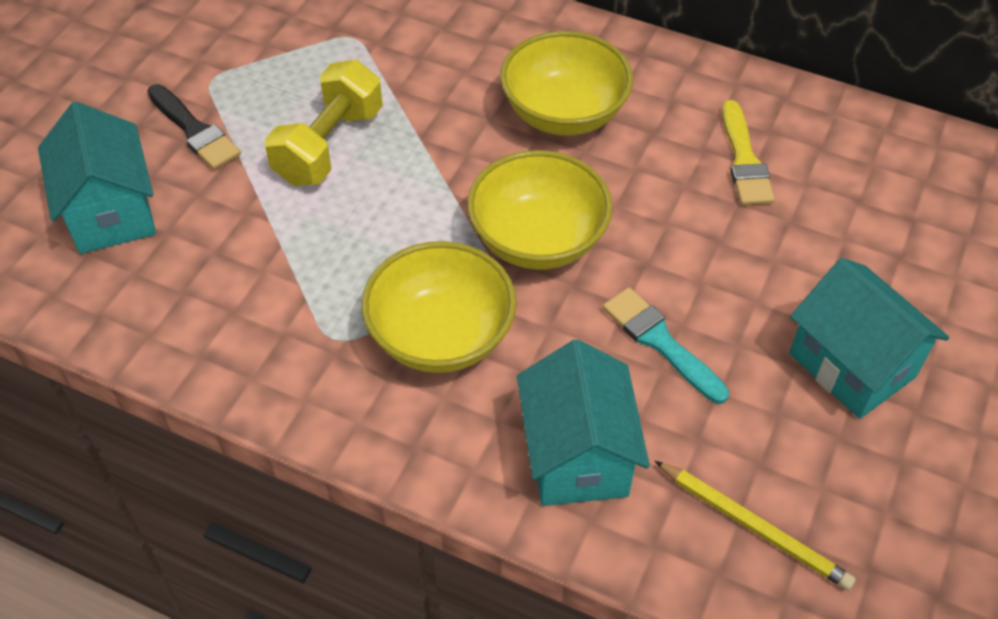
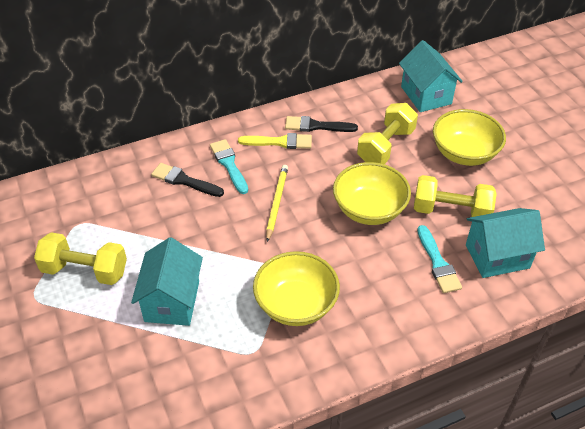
black brush: 1 -> 2
turquoise brush: 1 -> 2
yellow dumbbell: 1 -> 3

